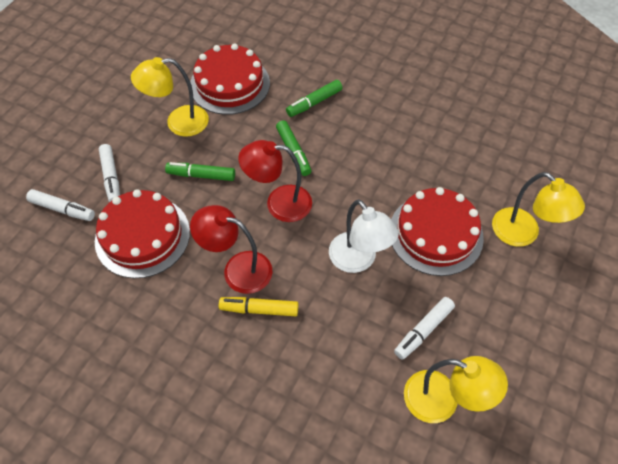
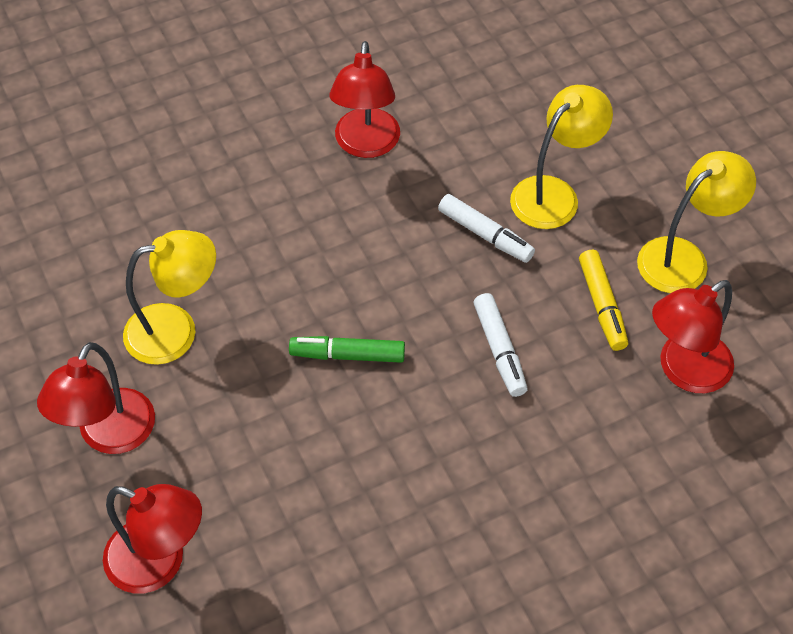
green marker: 3 -> 1
red cake: 3 -> 0
red lamp: 2 -> 4
white lamp: 1 -> 0
white marker: 3 -> 2

